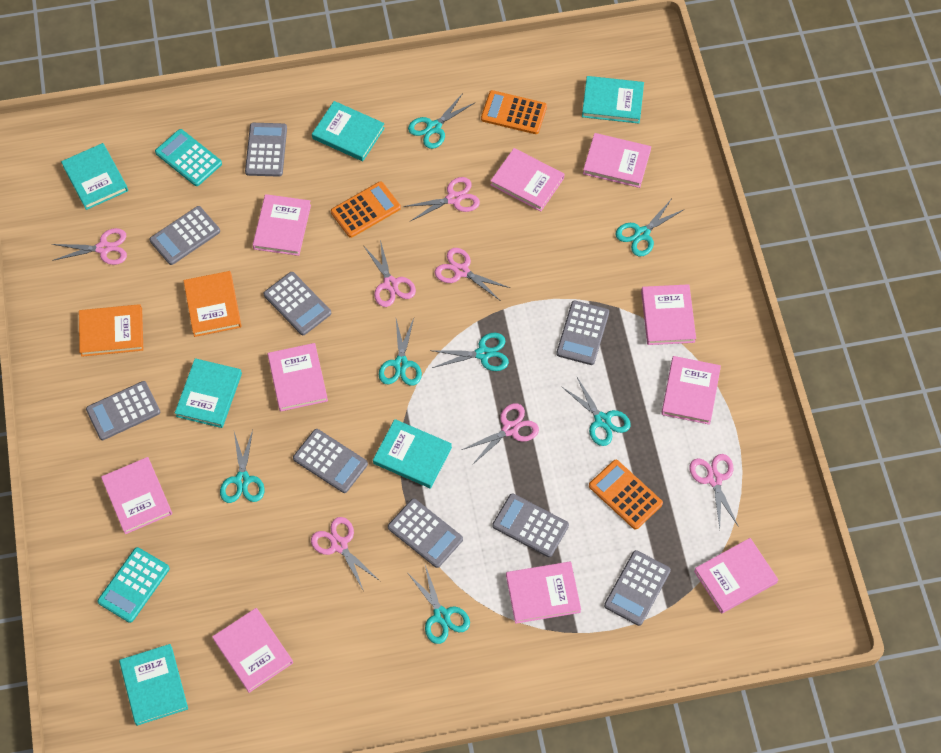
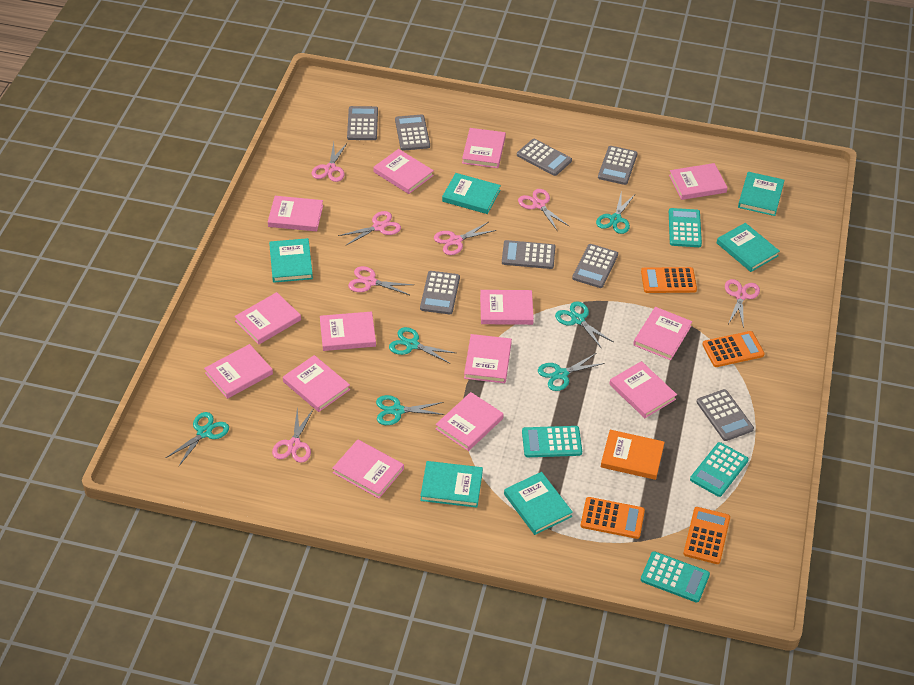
grey calculator: 9 -> 8
orange book: 2 -> 1
orange calculator: 3 -> 4
pink book: 10 -> 14
turquoise calculator: 2 -> 4
turquoise scissors: 7 -> 6

